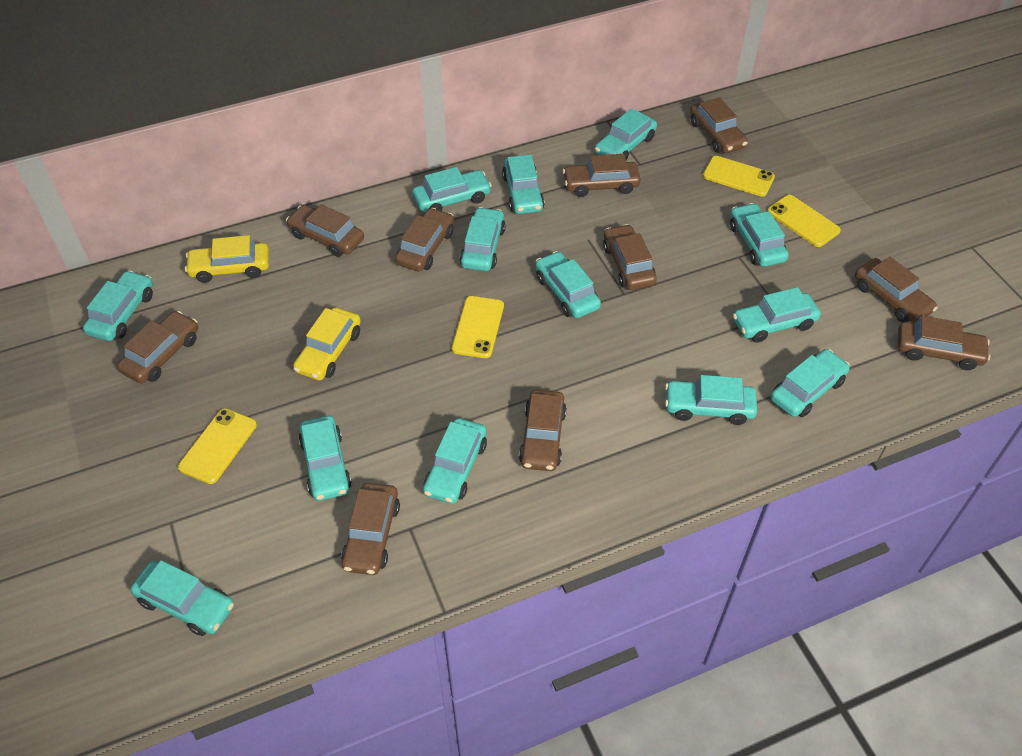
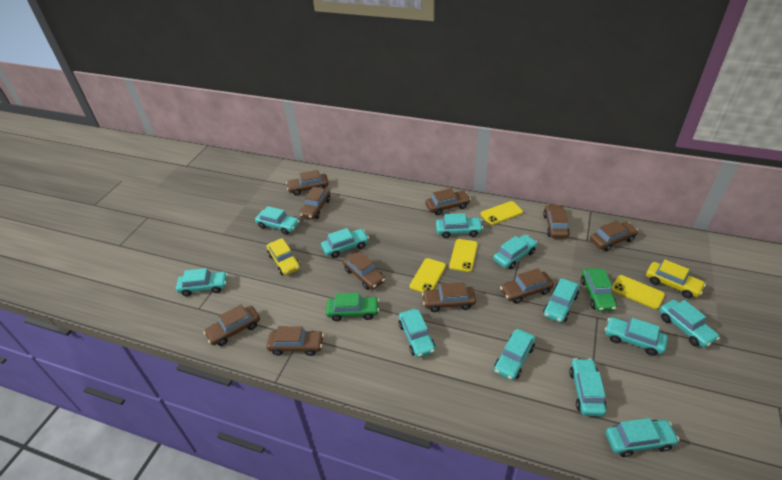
green car: 0 -> 2
turquoise car: 13 -> 12

